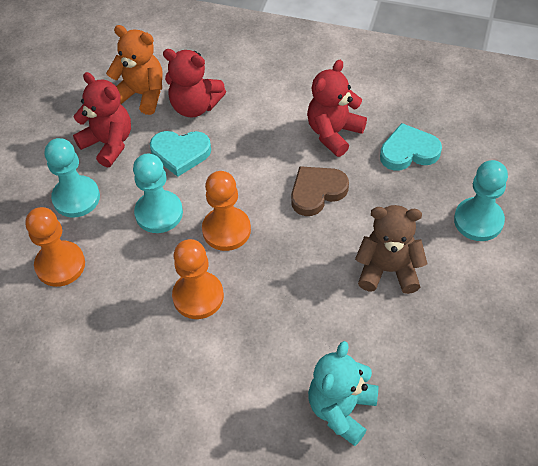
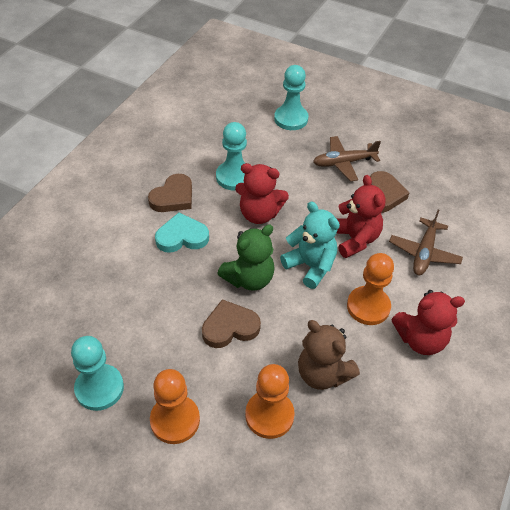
brown heart: 1 -> 3
brown plane: 0 -> 2
green teddy bear: 0 -> 1
orange teddy bear: 1 -> 0
turquoise heart: 2 -> 1

